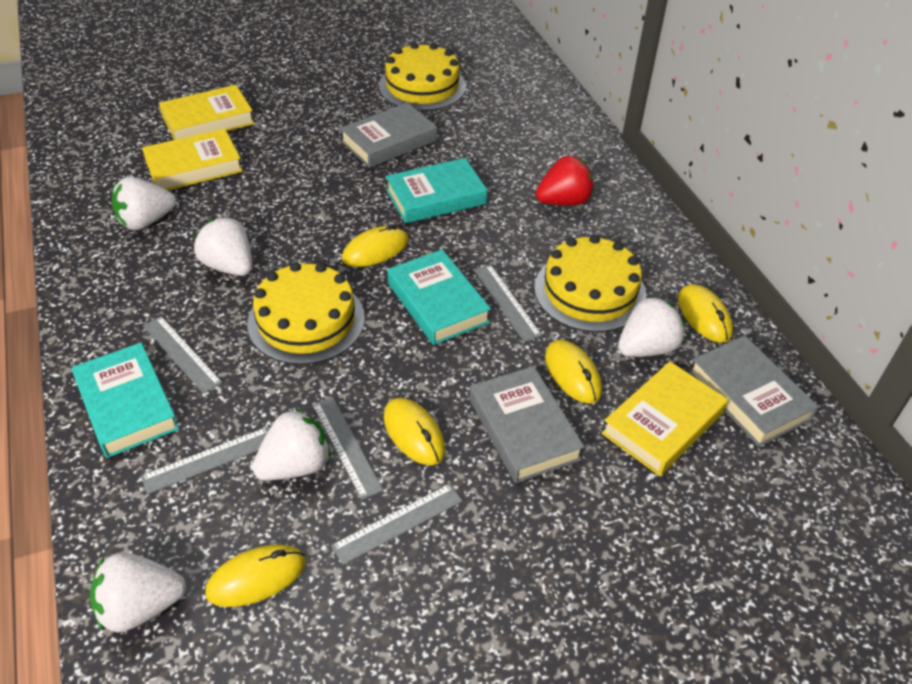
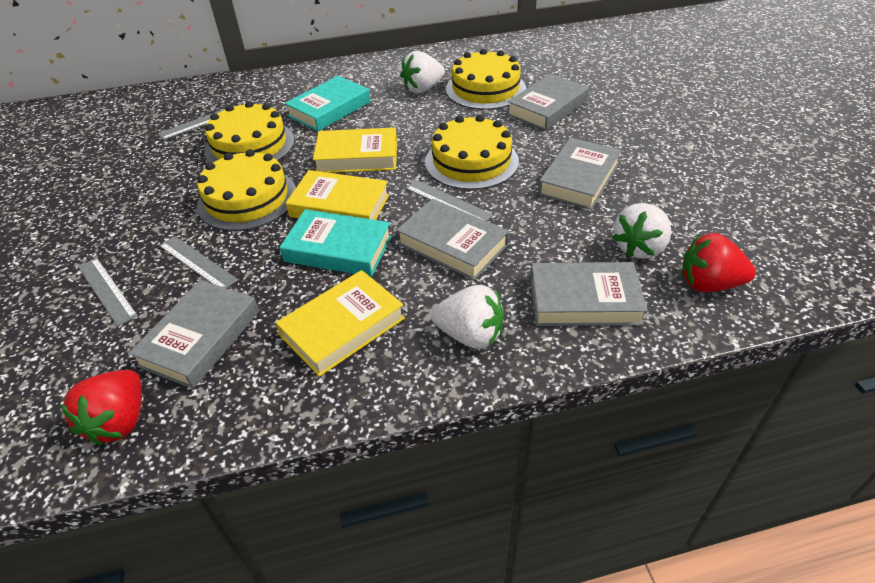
grey book: 3 -> 5
grey ruler: 5 -> 4
red strawberry: 1 -> 2
turquoise book: 3 -> 2
white strawberry: 5 -> 3
yellow cake: 3 -> 4
yellow mouse: 5 -> 0

